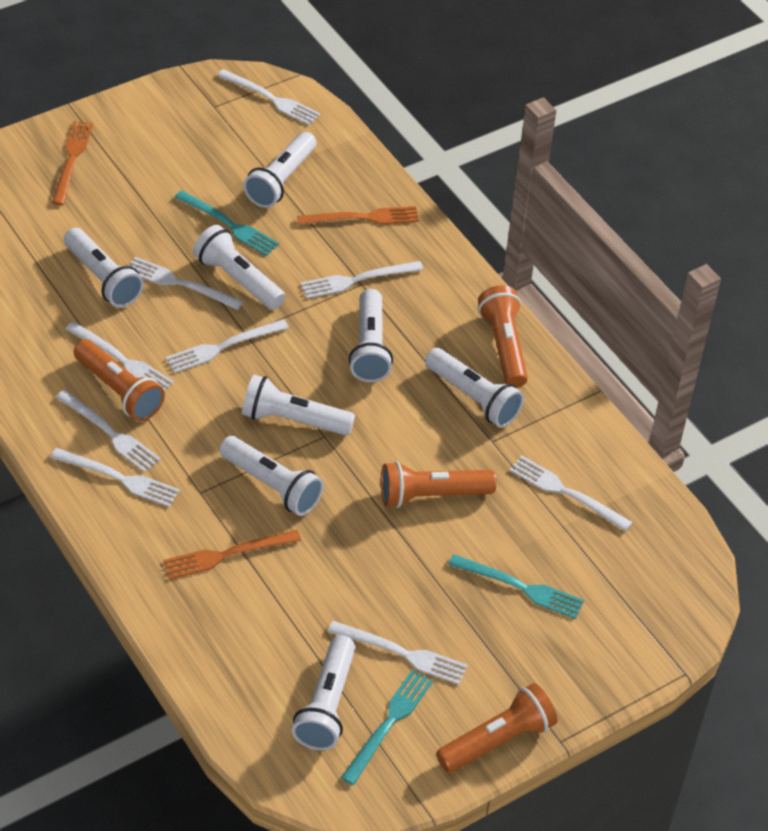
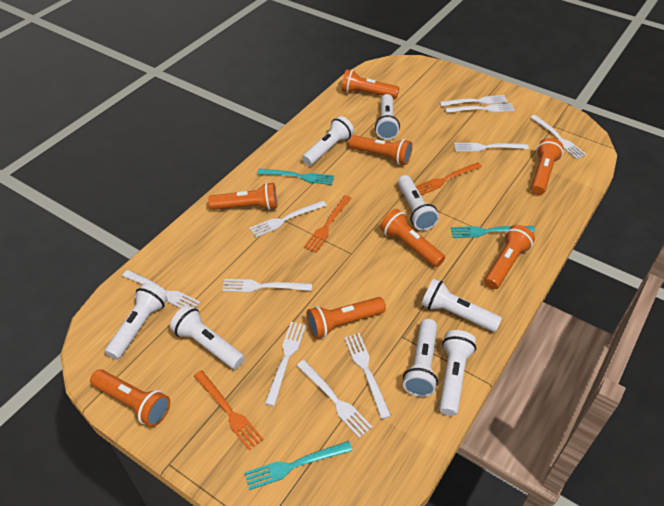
orange flashlight: 4 -> 8
white fork: 9 -> 10

